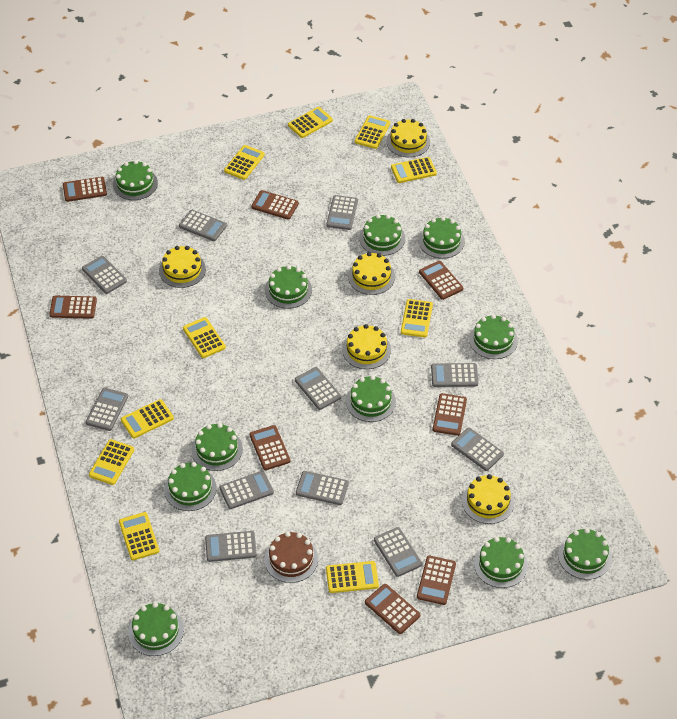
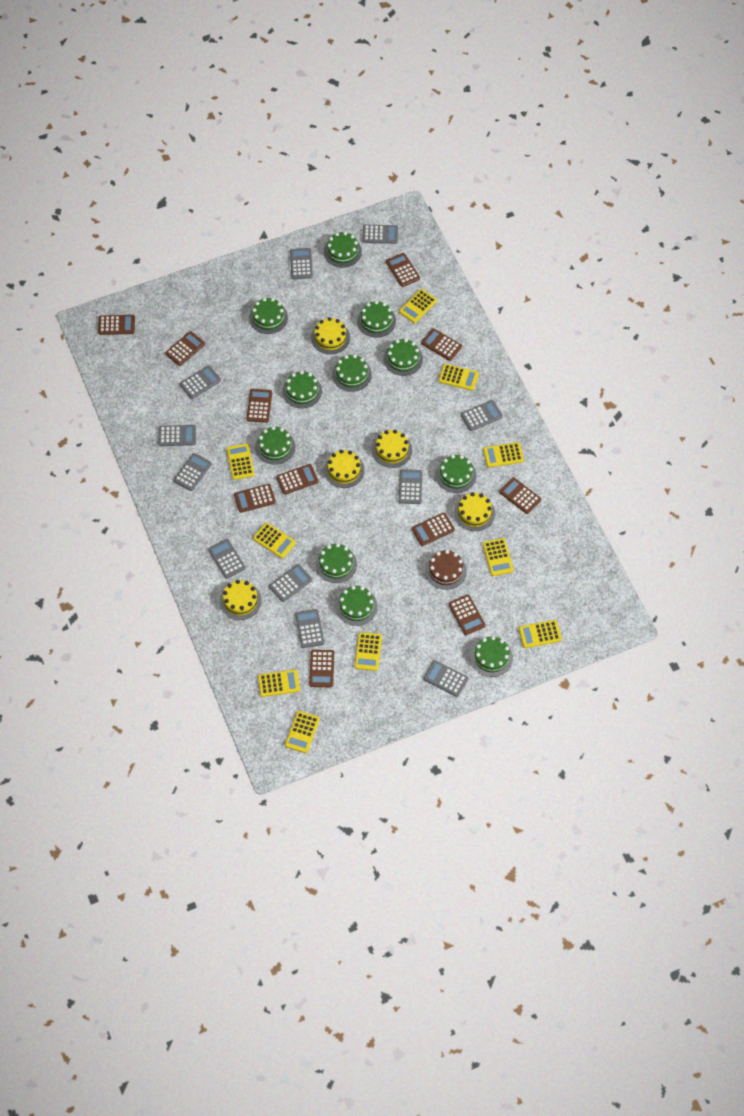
brown calculator: 8 -> 11

